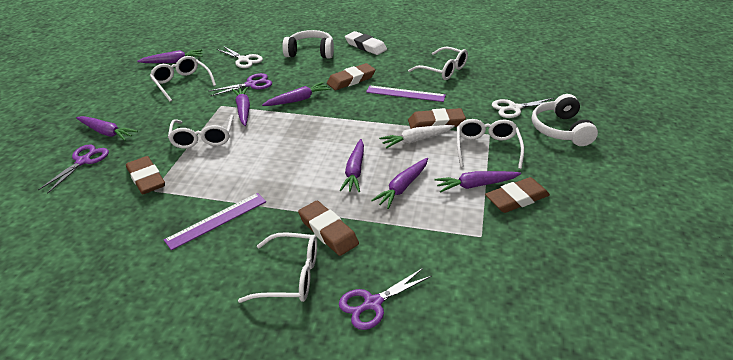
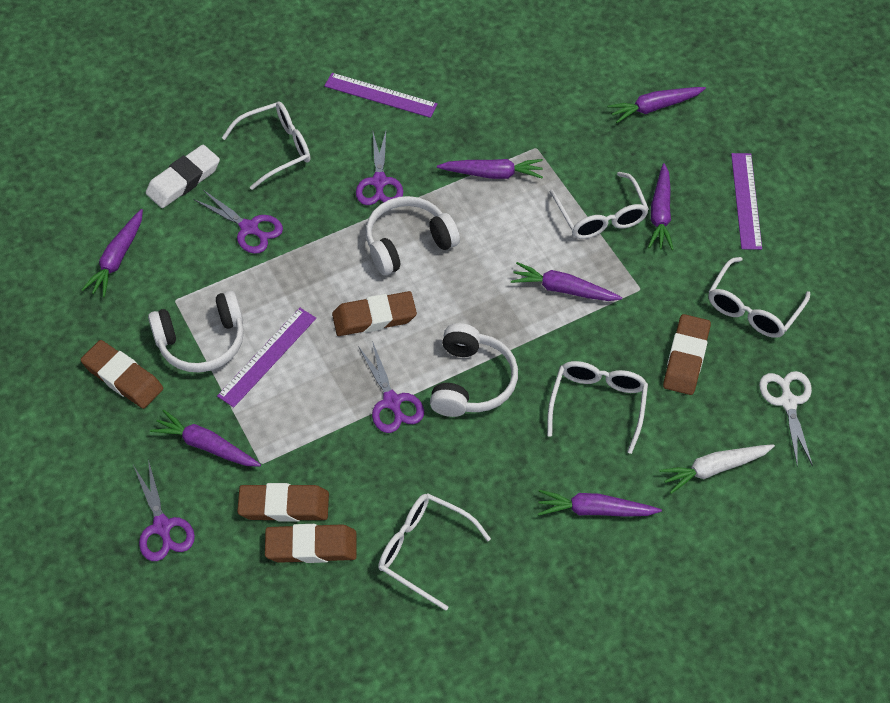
purple ruler: 2 -> 3
purple scissors: 3 -> 4
white headphones: 2 -> 3
white scissors: 2 -> 1

